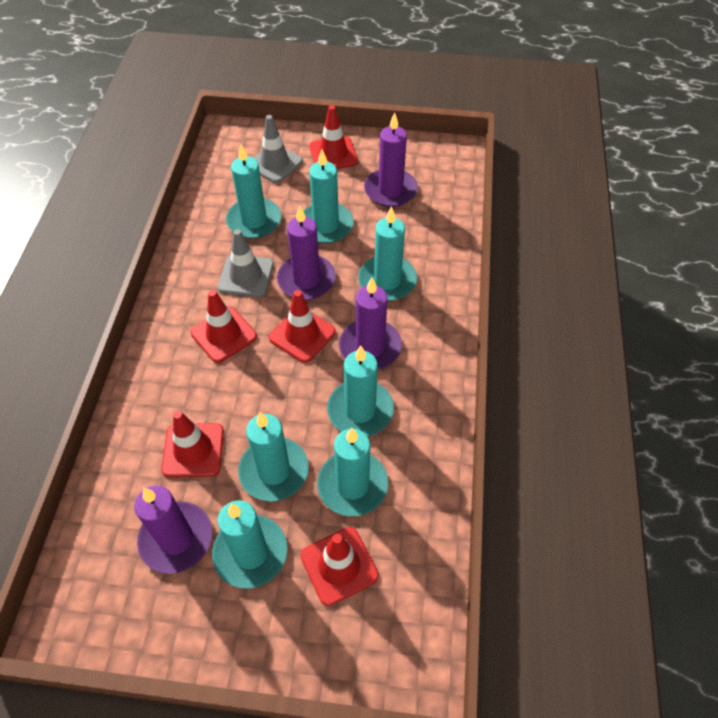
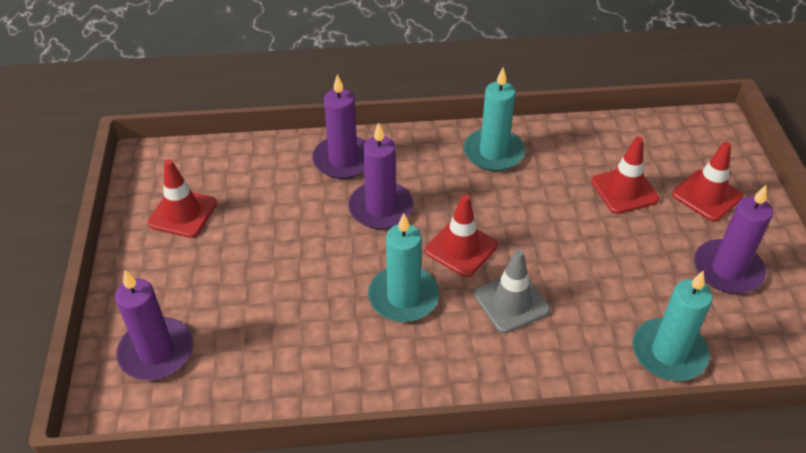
grey traffic cone: 2 -> 1
red traffic cone: 5 -> 4
turquoise candle: 7 -> 3

